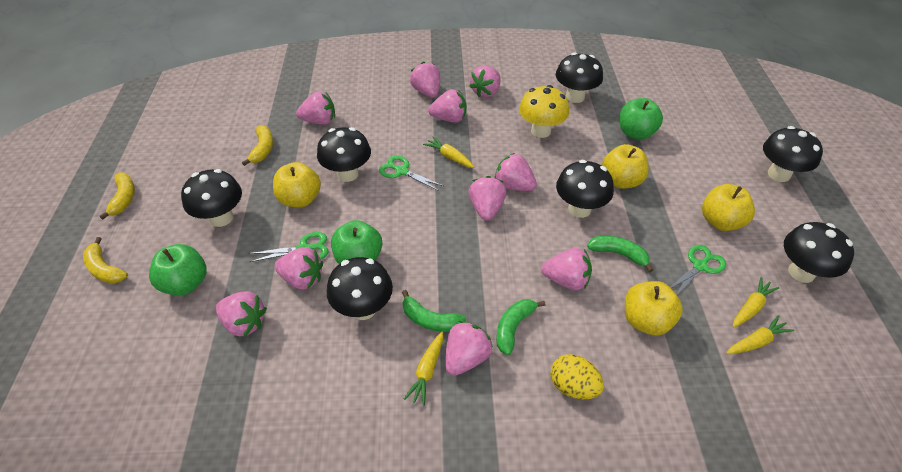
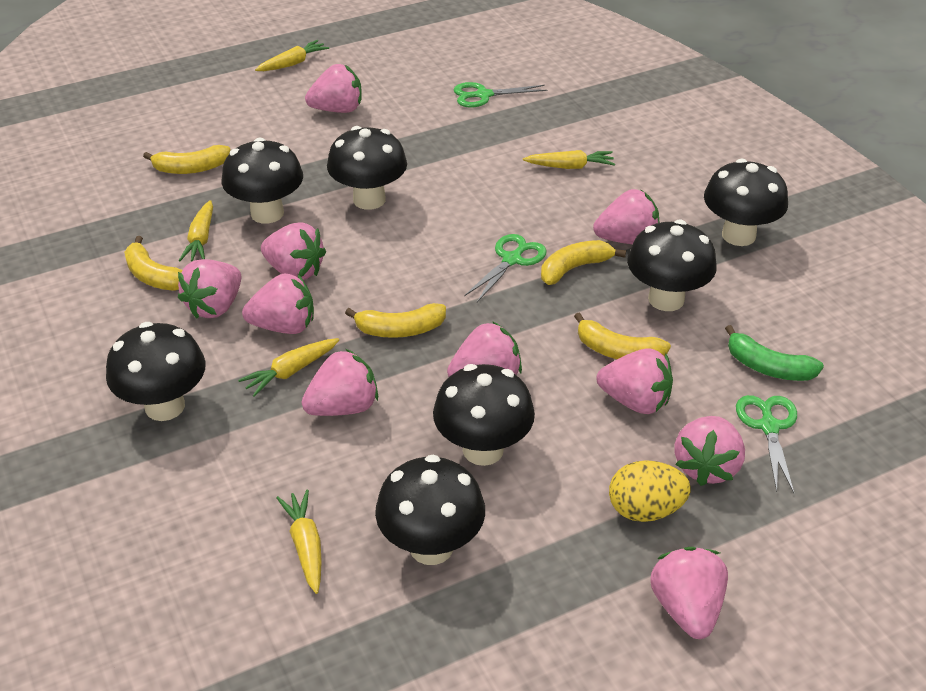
green apple: 3 -> 0
green banana: 3 -> 1
yellow apple: 4 -> 0
yellow banana: 3 -> 5
yellow carrot: 4 -> 5
yellow mushroom: 1 -> 0

